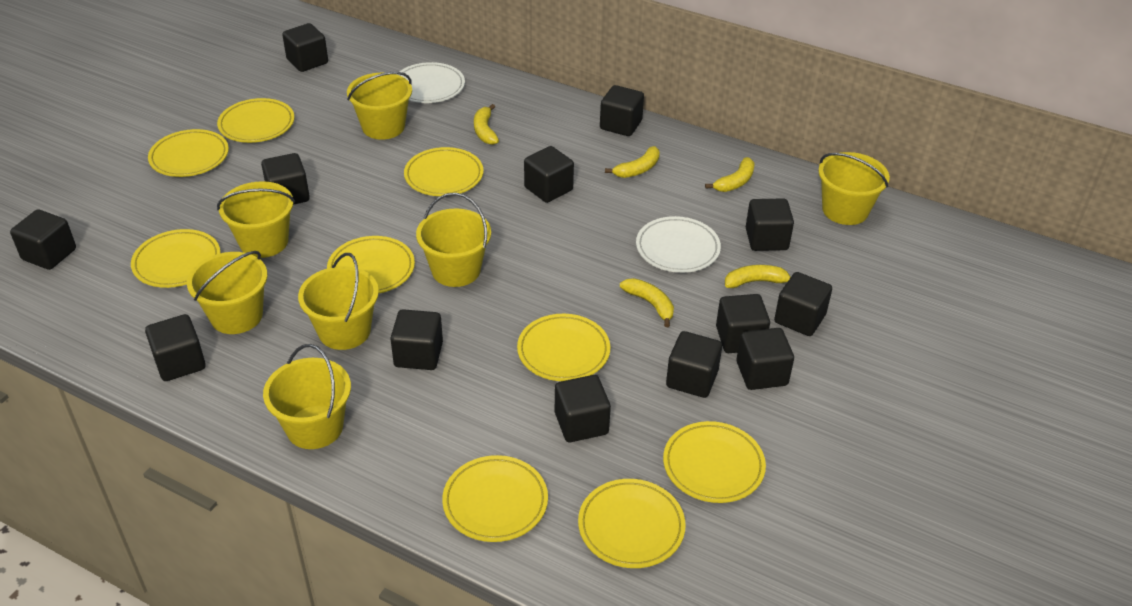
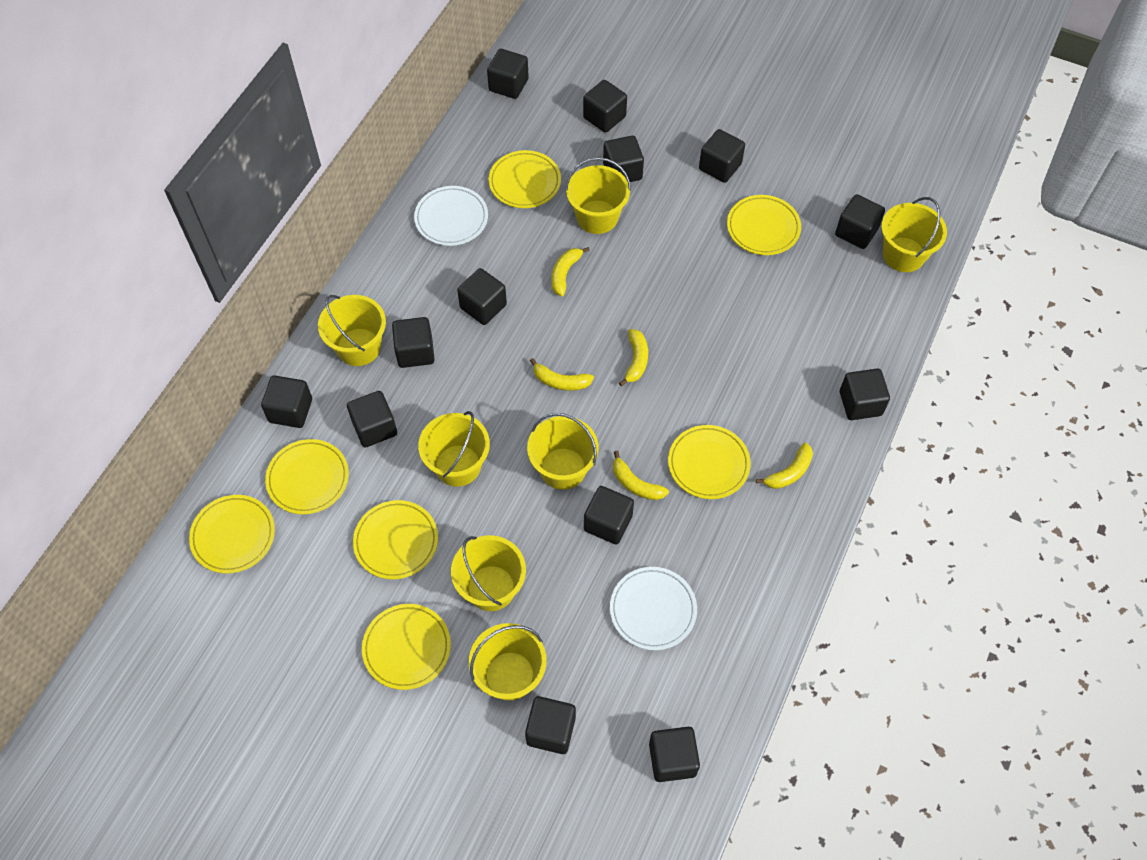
yellow plate: 9 -> 7

